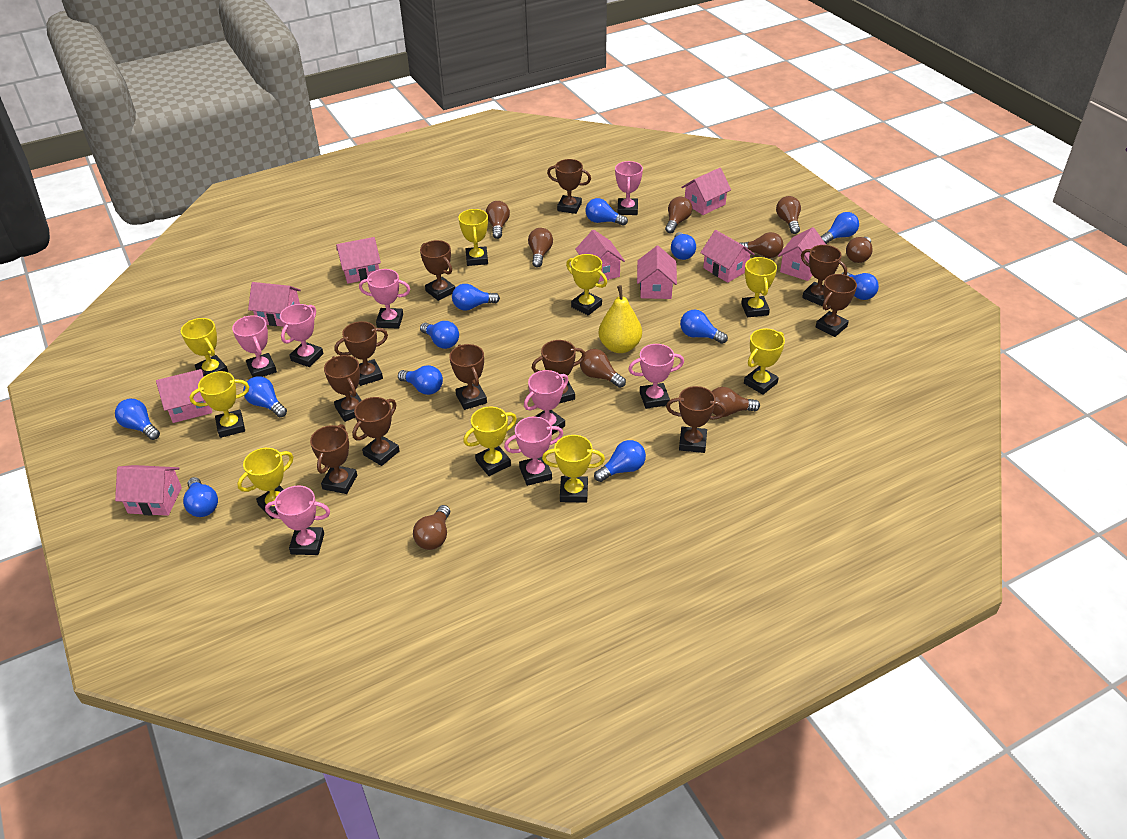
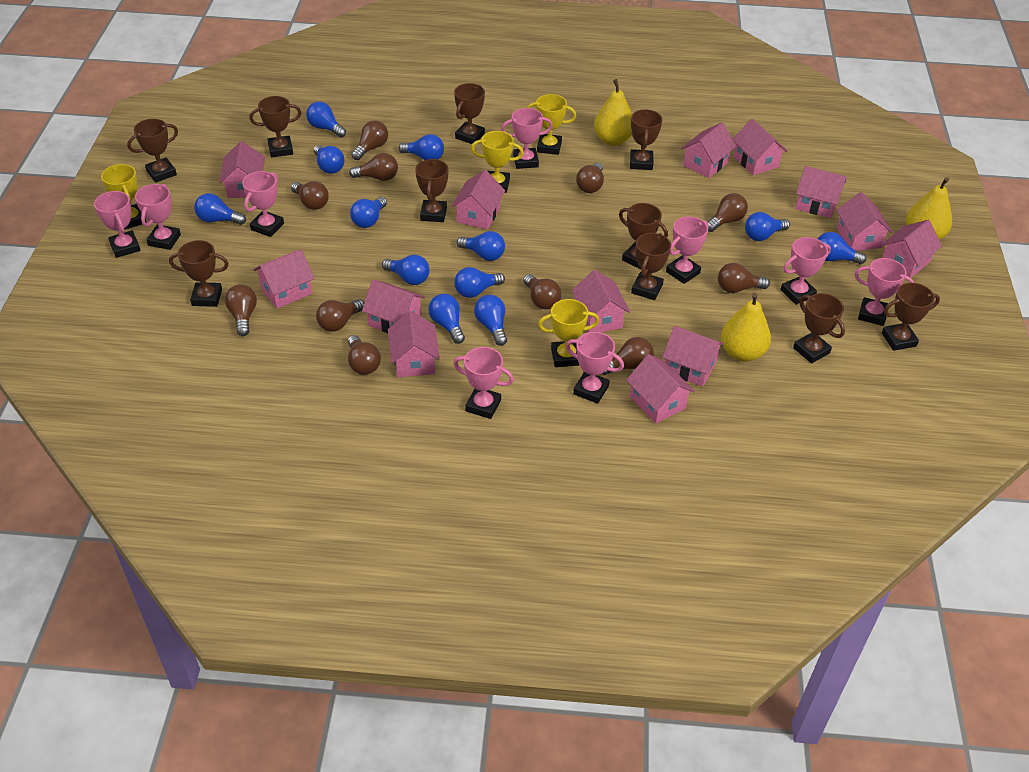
brown light bulb: 9 -> 11
brown trophy: 11 -> 10
pink house: 9 -> 13
pink trophy: 8 -> 9
yellow pear: 1 -> 3
yellow trophy: 9 -> 4

